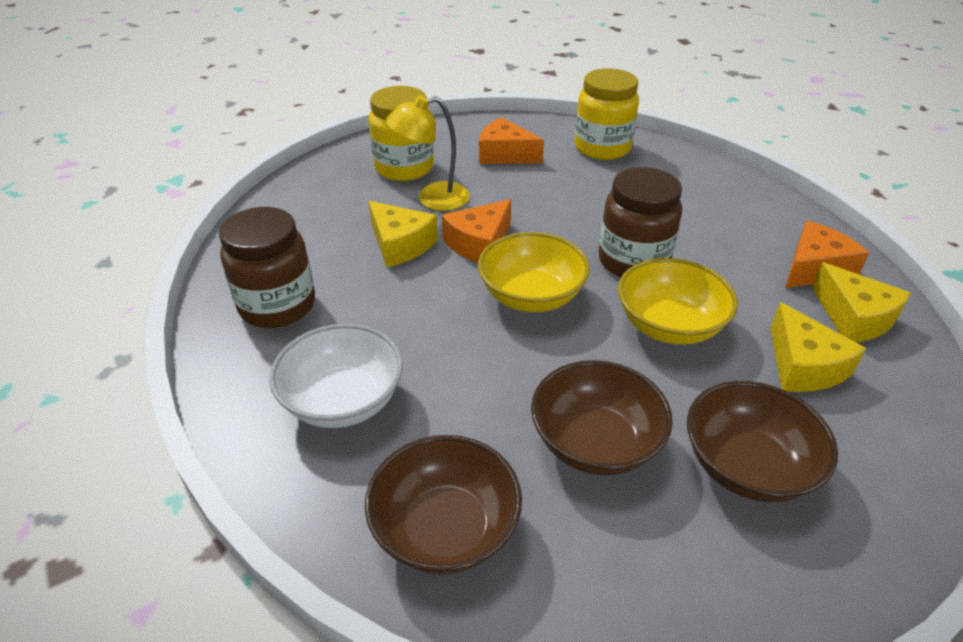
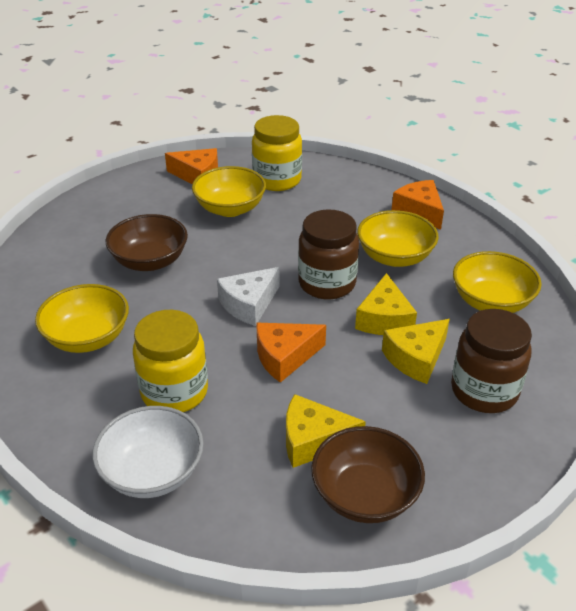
brown bowl: 3 -> 2
white cheese: 0 -> 1
yellow bowl: 2 -> 4
yellow lamp: 1 -> 0

